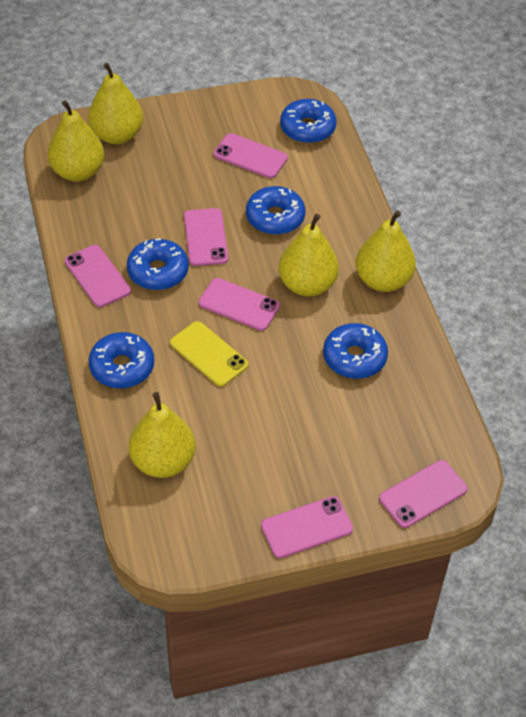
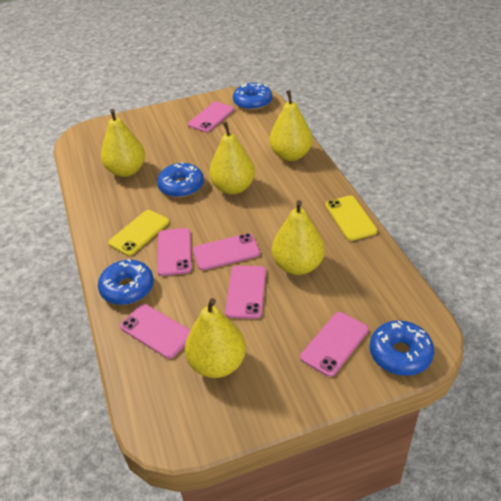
blue donut: 5 -> 4
yellow phone: 1 -> 2

